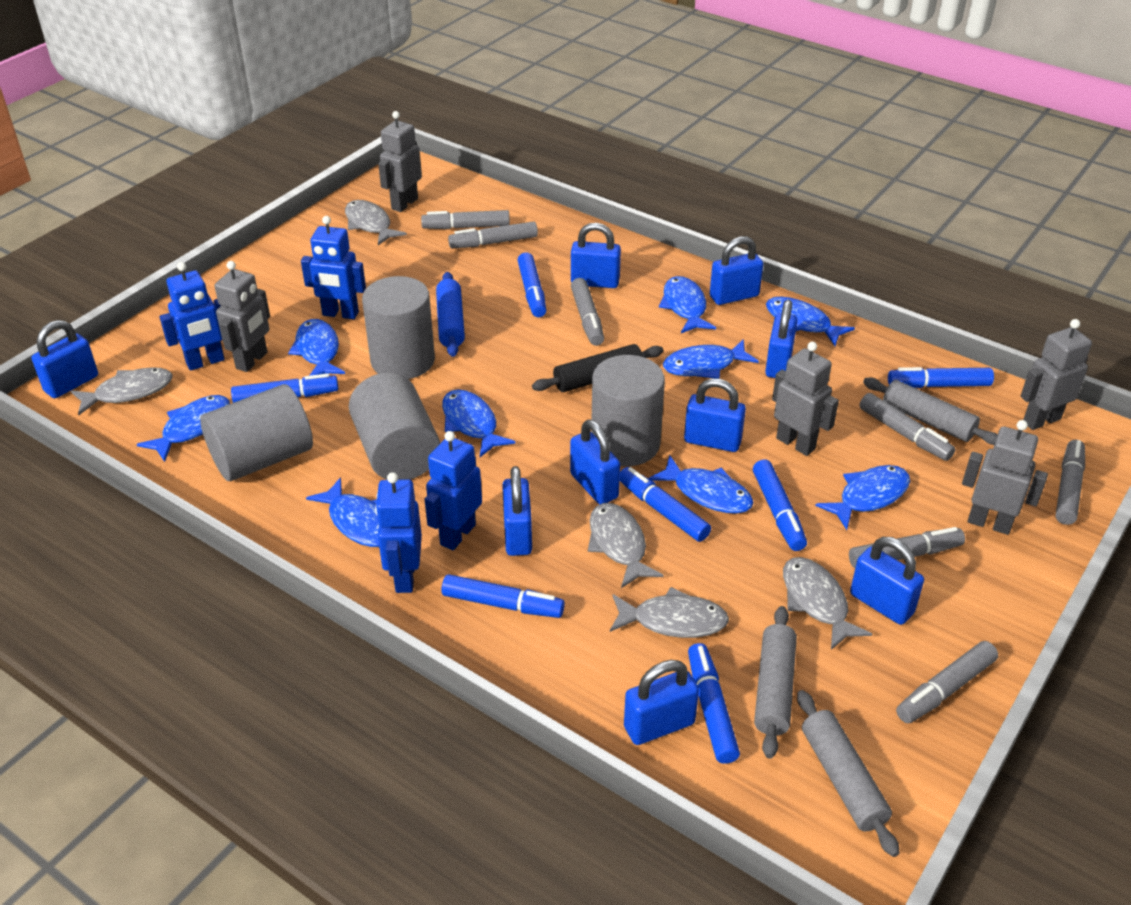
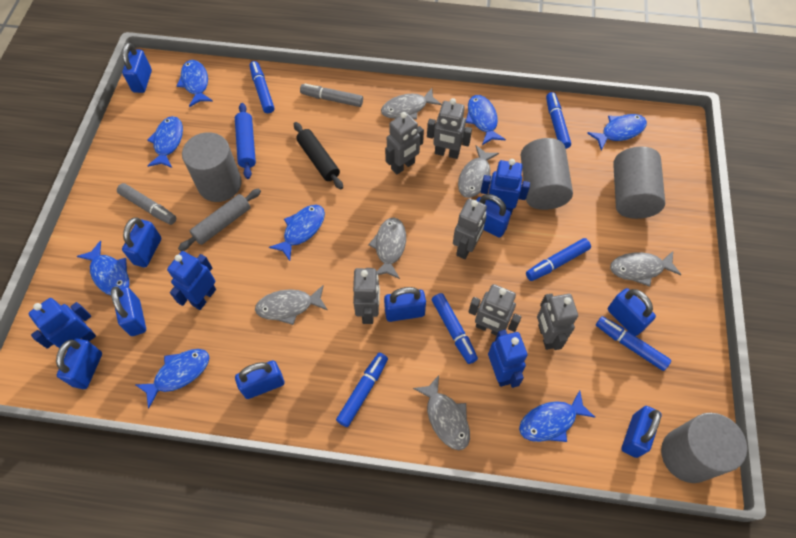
blue fish: 9 -> 8
blue marker: 7 -> 6
grey fish: 5 -> 6
grey marker: 7 -> 2
grey robot: 5 -> 6
grey rolling pin: 3 -> 1

